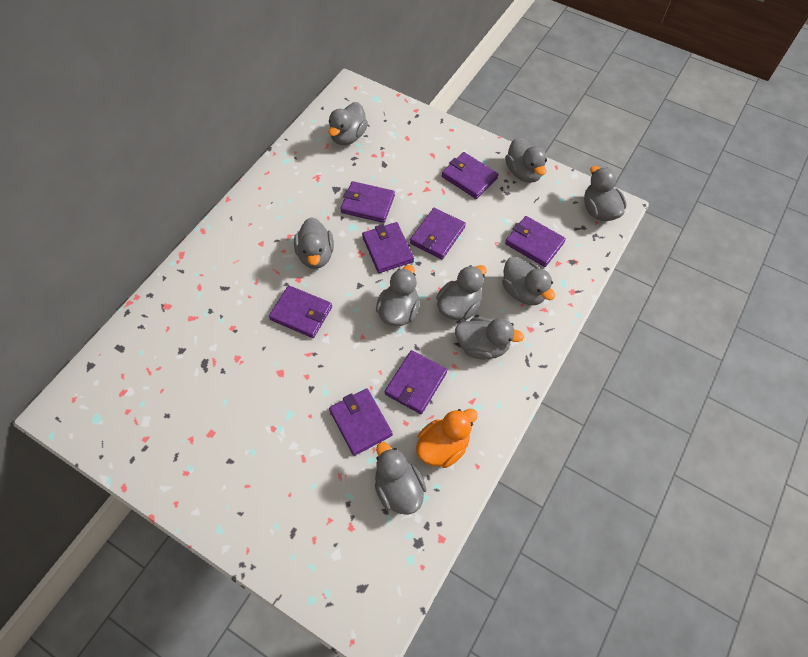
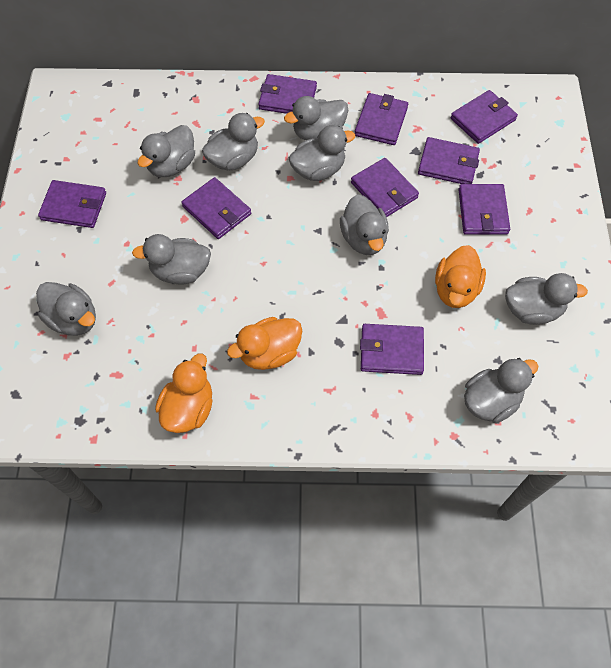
orange duck: 1 -> 3
purple wallet: 8 -> 9

